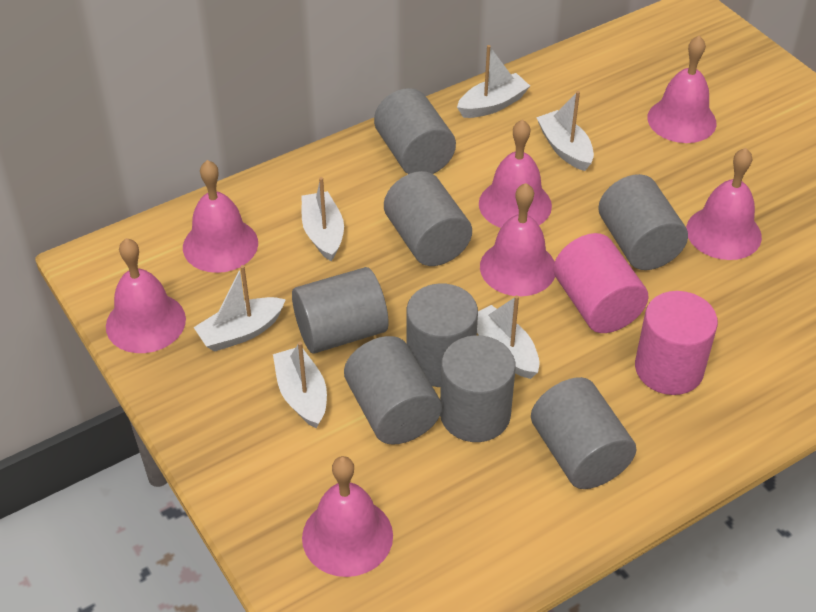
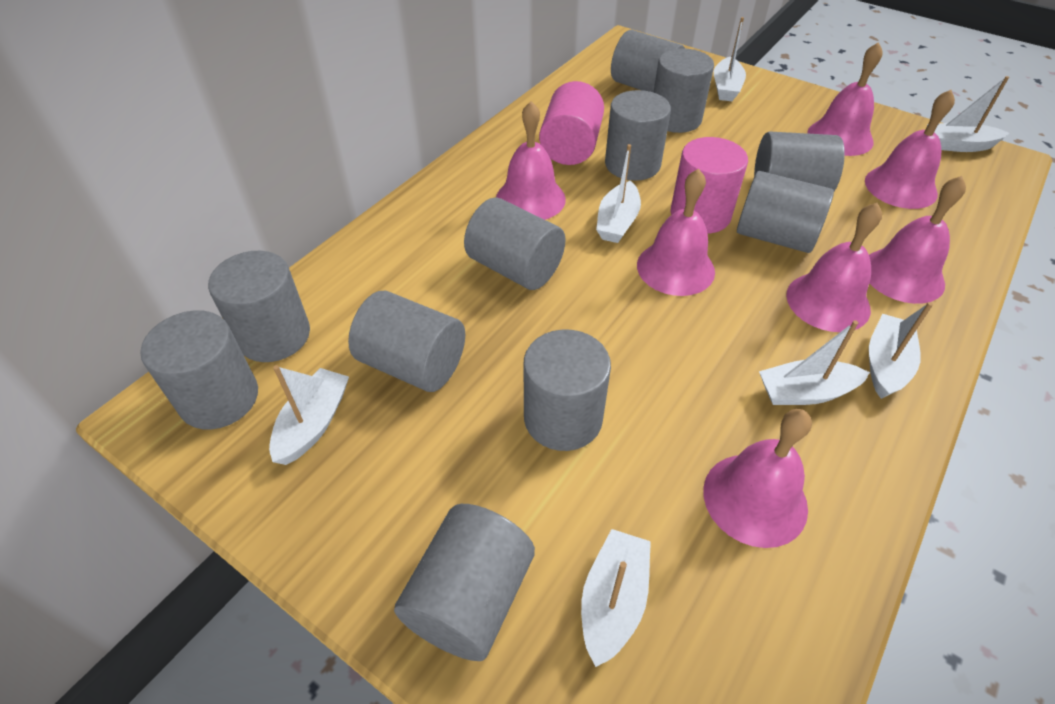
grey cylinder: 8 -> 11
white boat: 6 -> 7

